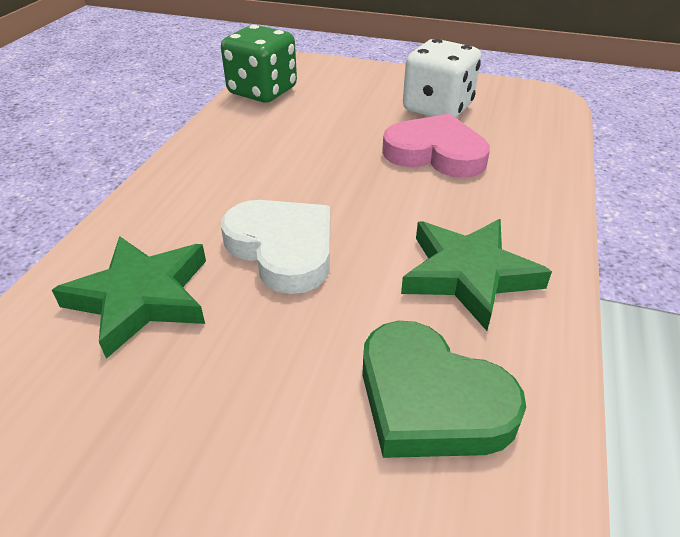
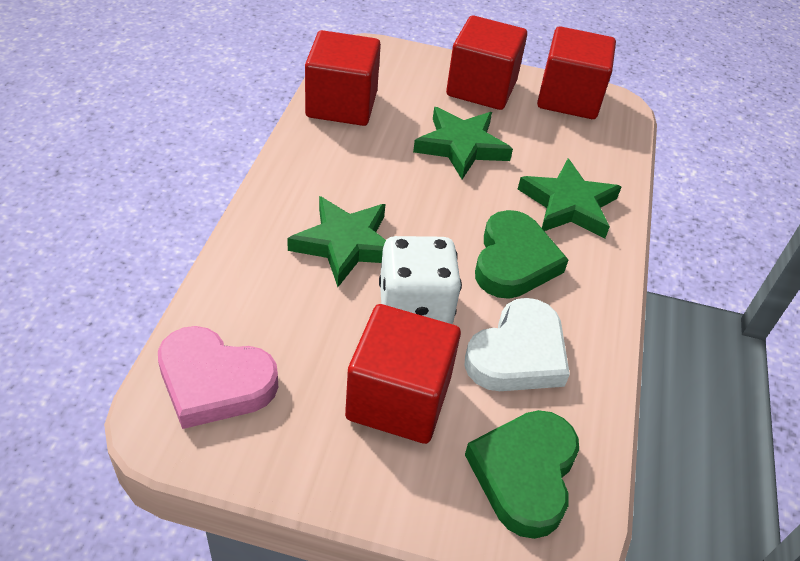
green dice: 1 -> 0
green heart: 1 -> 2
green star: 2 -> 3
red cube: 0 -> 4

